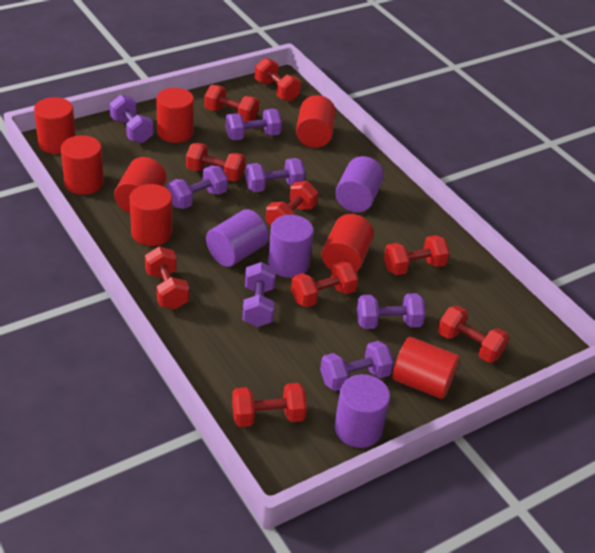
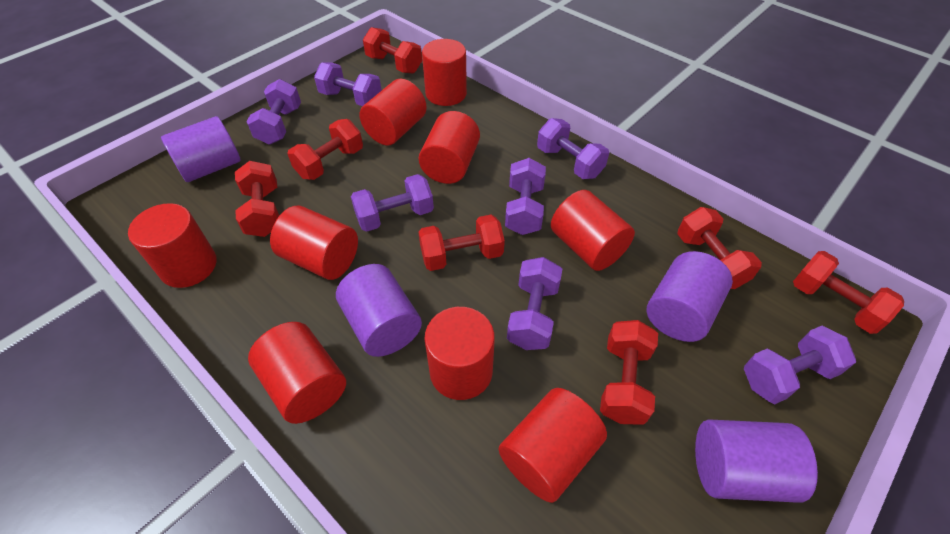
red cylinder: 8 -> 9
red dumbbell: 9 -> 7

